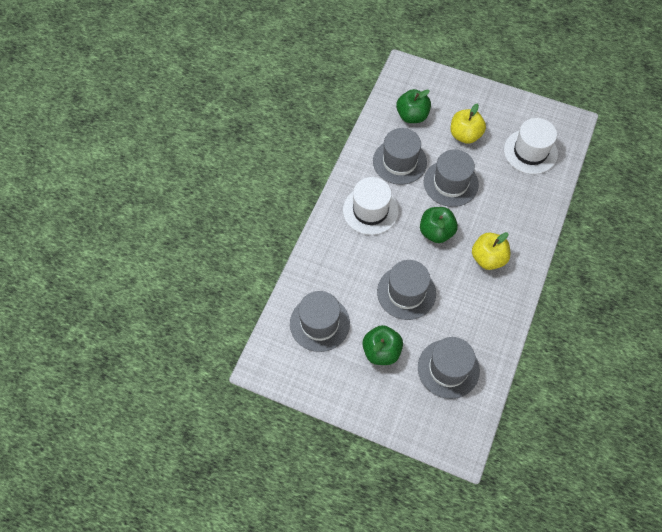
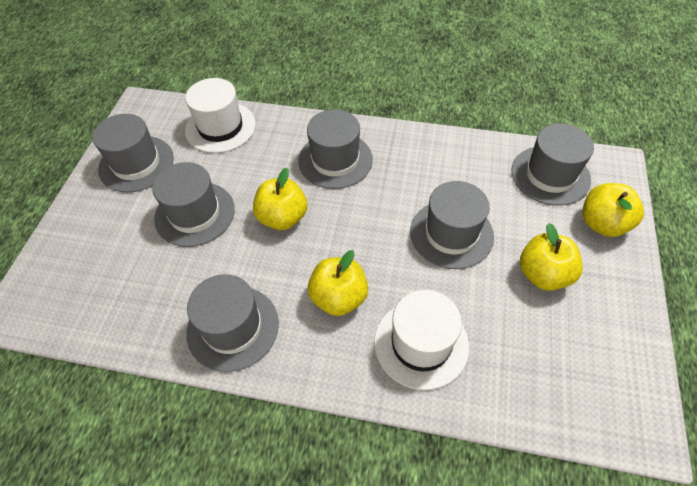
green apple: 3 -> 0
grey hat: 5 -> 6
yellow apple: 2 -> 4

